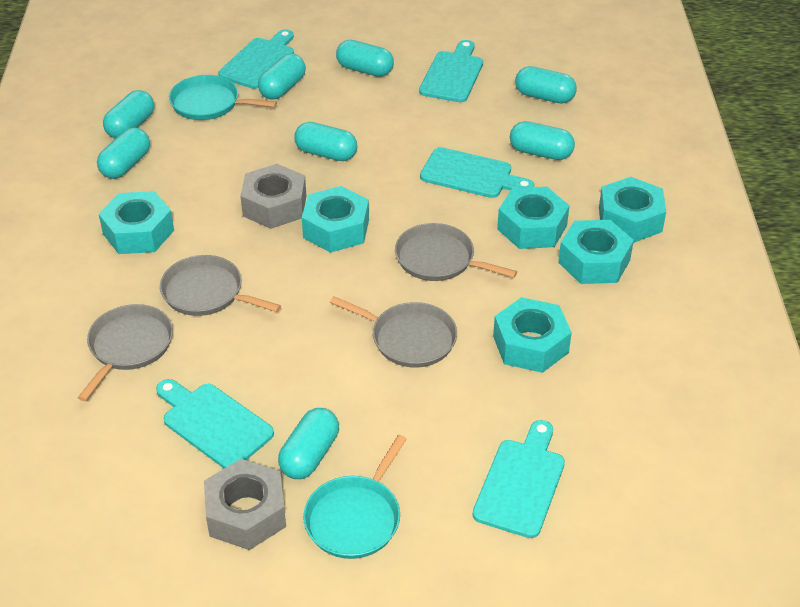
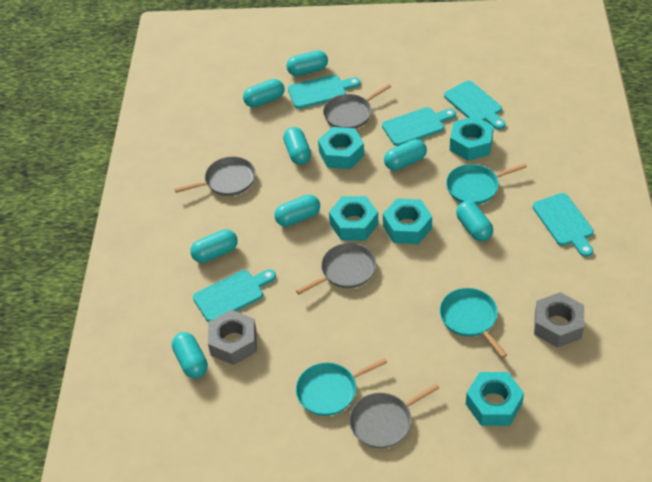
turquoise nut: 6 -> 5
turquoise pan: 2 -> 3

